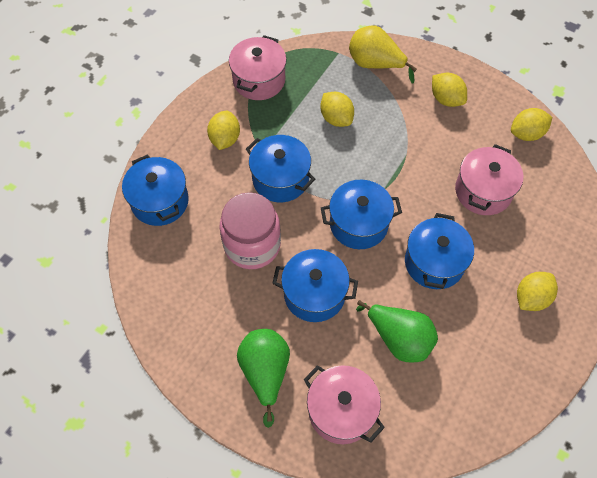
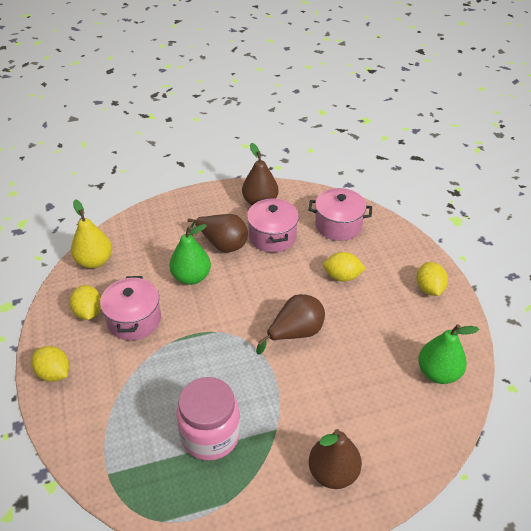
blue pot: 5 -> 0
brown pear: 0 -> 4
yellow lemon: 5 -> 4

